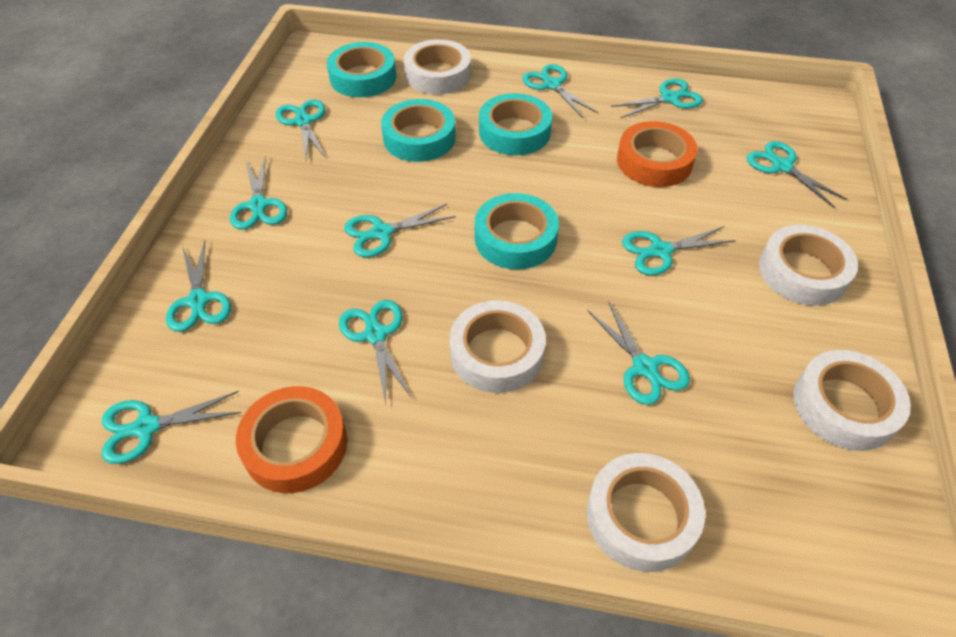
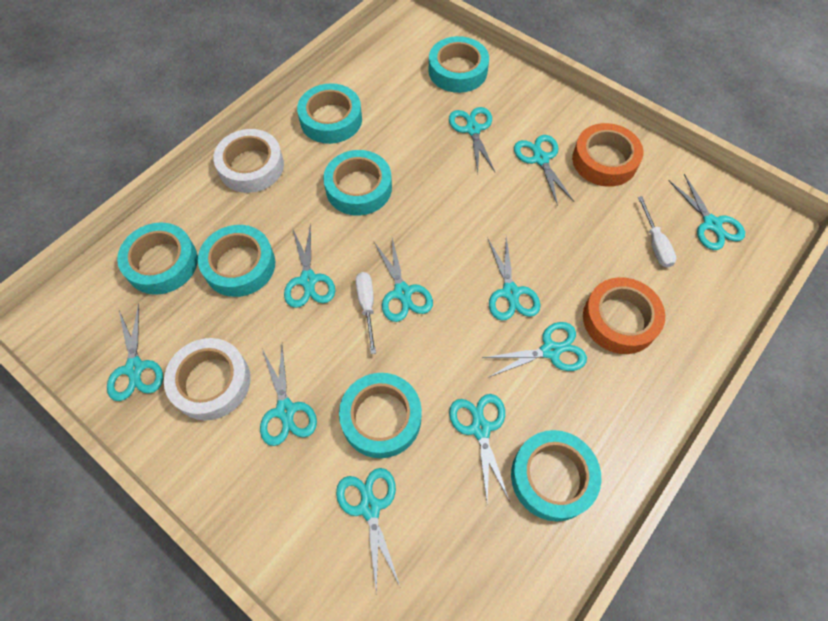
turquoise tape: 4 -> 7
white screwdriver: 0 -> 2
white tape: 5 -> 2

